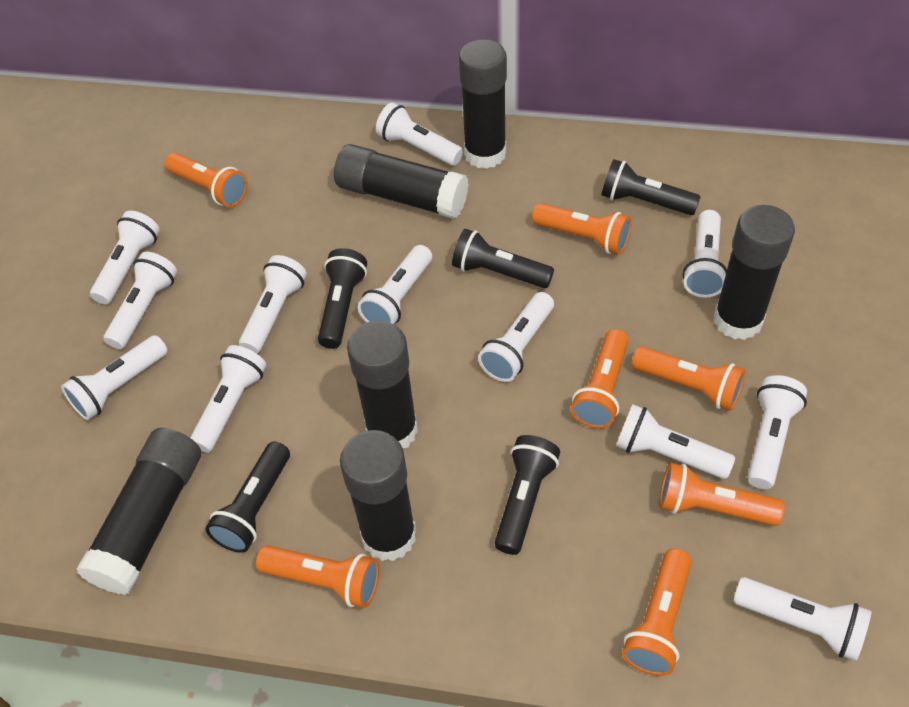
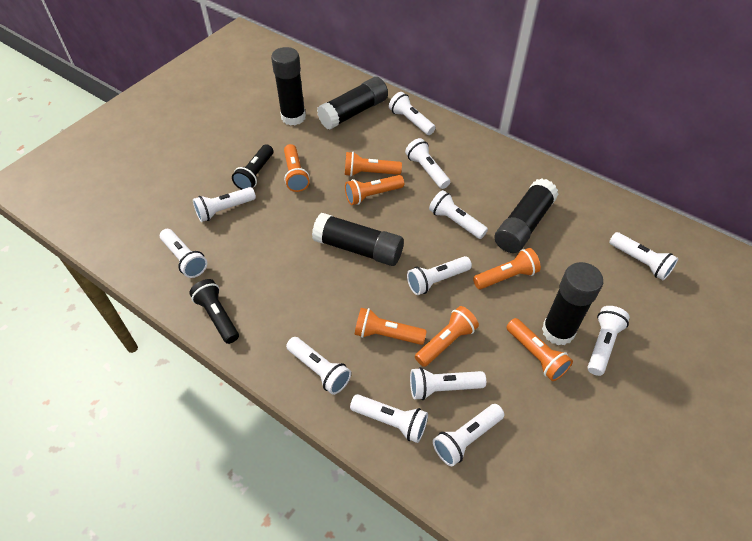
black flashlight: 5 -> 2
black glue stick: 6 -> 5

